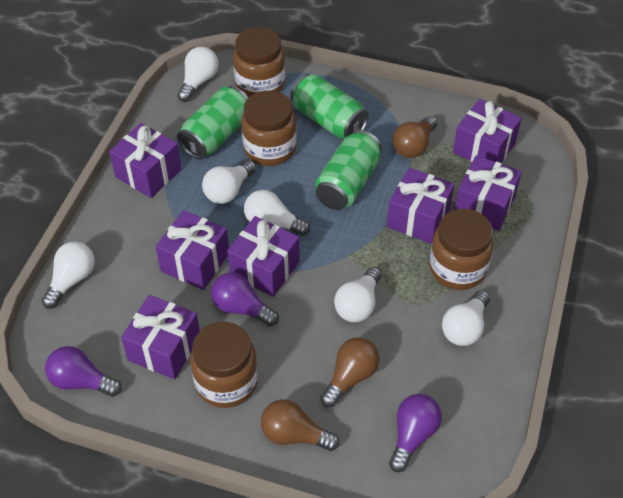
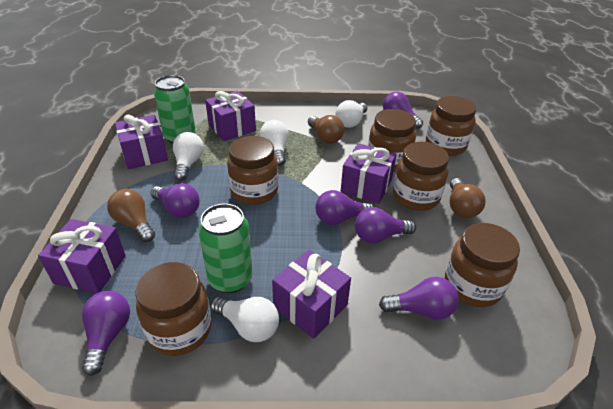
brown jar: 4 -> 6
green can: 3 -> 2
purple gift: 7 -> 5
purple light bulb: 3 -> 6
white light bulb: 6 -> 4

